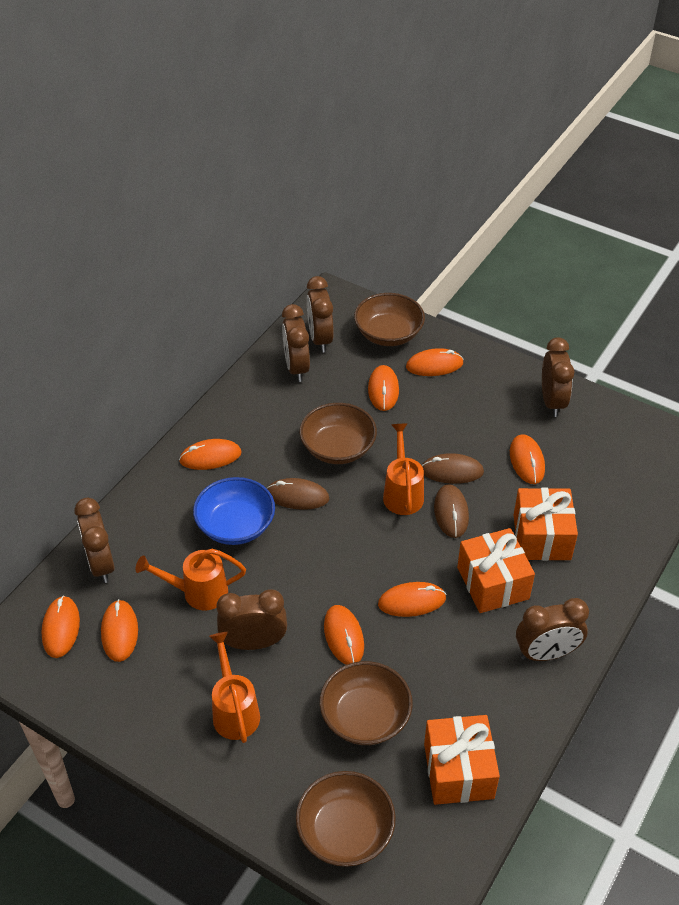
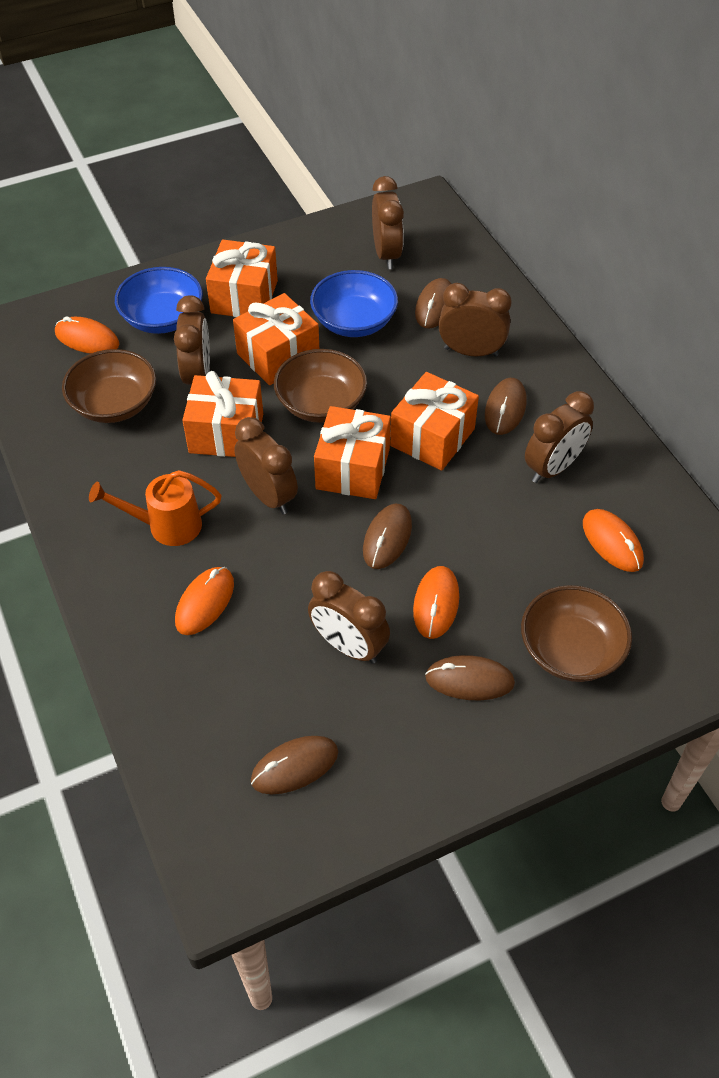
blue bowl: 1 -> 2
brown bowl: 4 -> 3
brown mouse: 3 -> 5
orange gift: 3 -> 5
orange mouse: 8 -> 4
orange watering can: 3 -> 1

